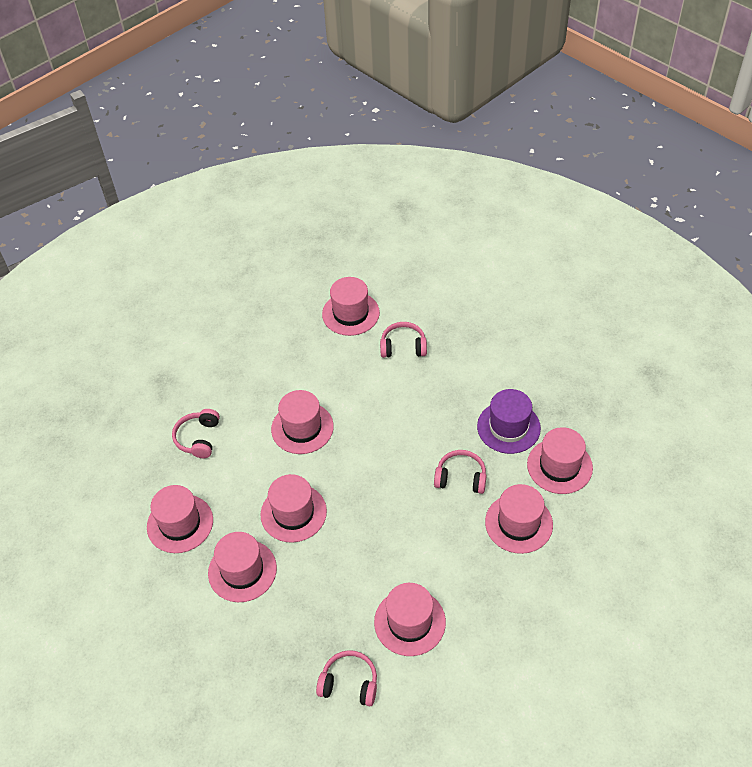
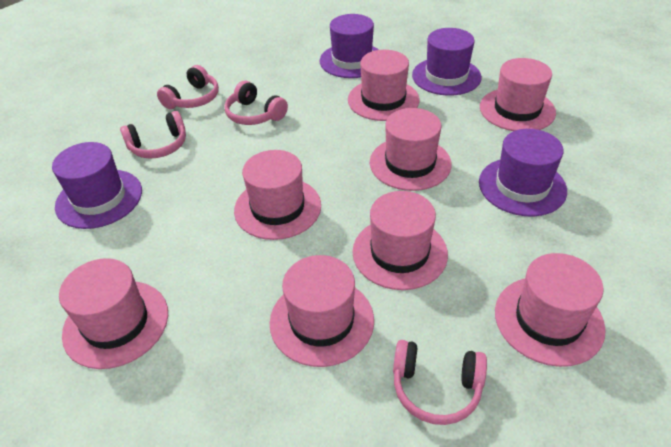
purple hat: 1 -> 4

